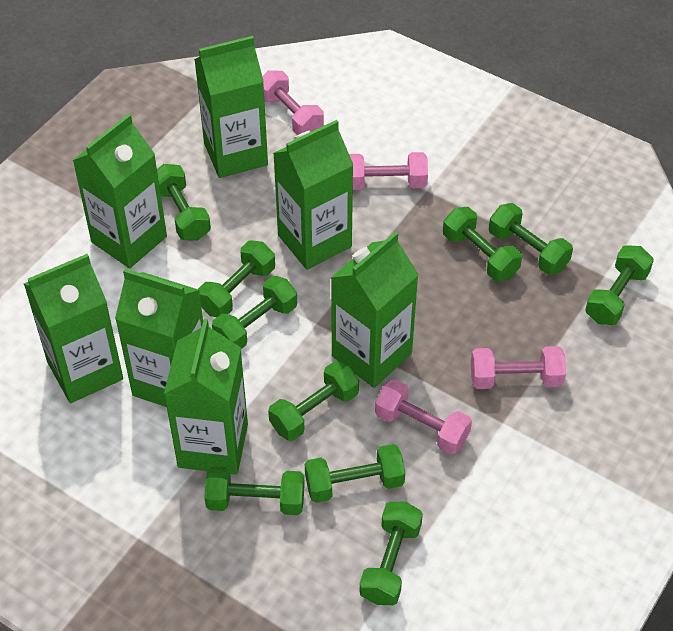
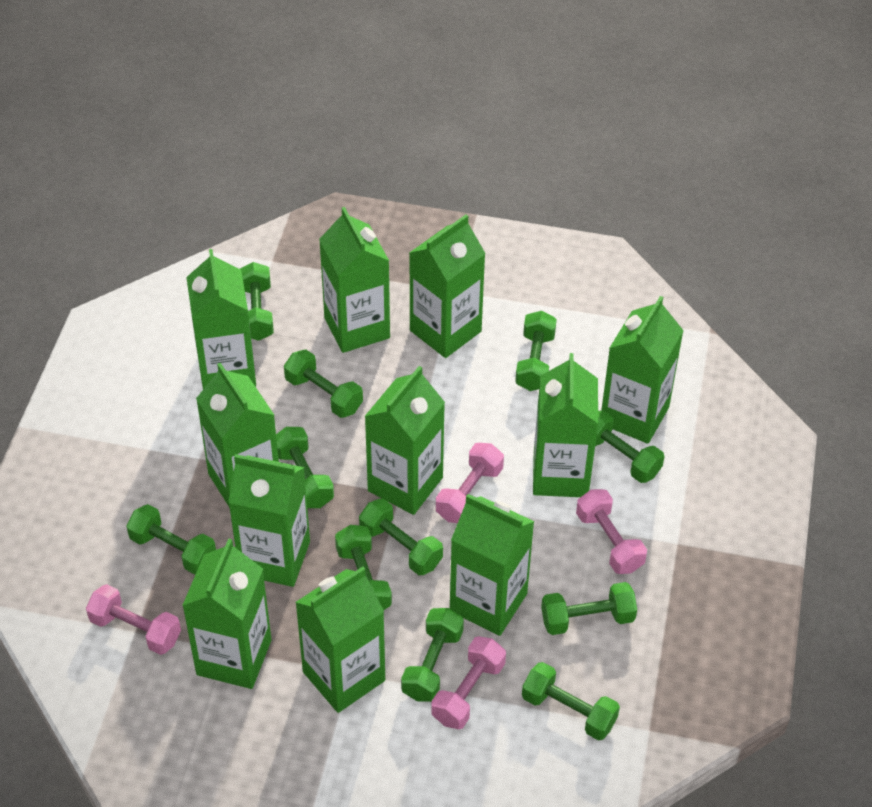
green carton: 7 -> 11
green dumbbell: 10 -> 11

